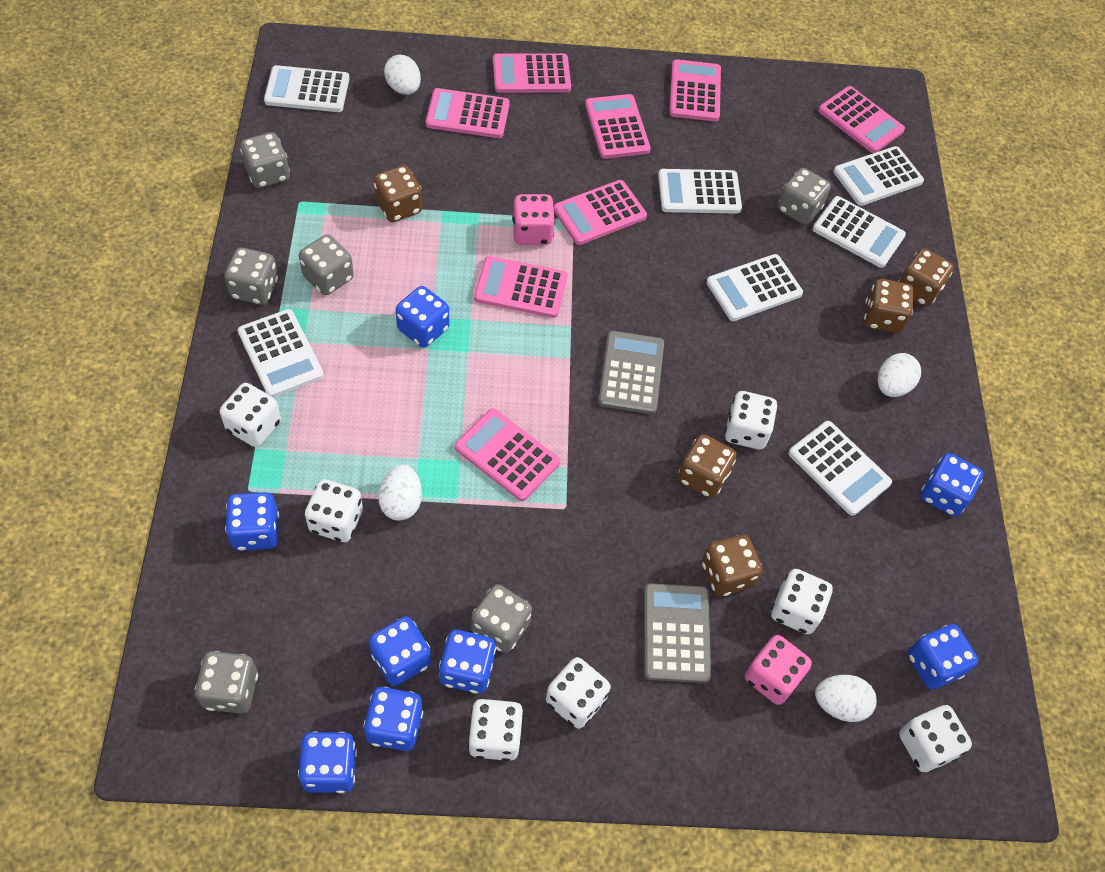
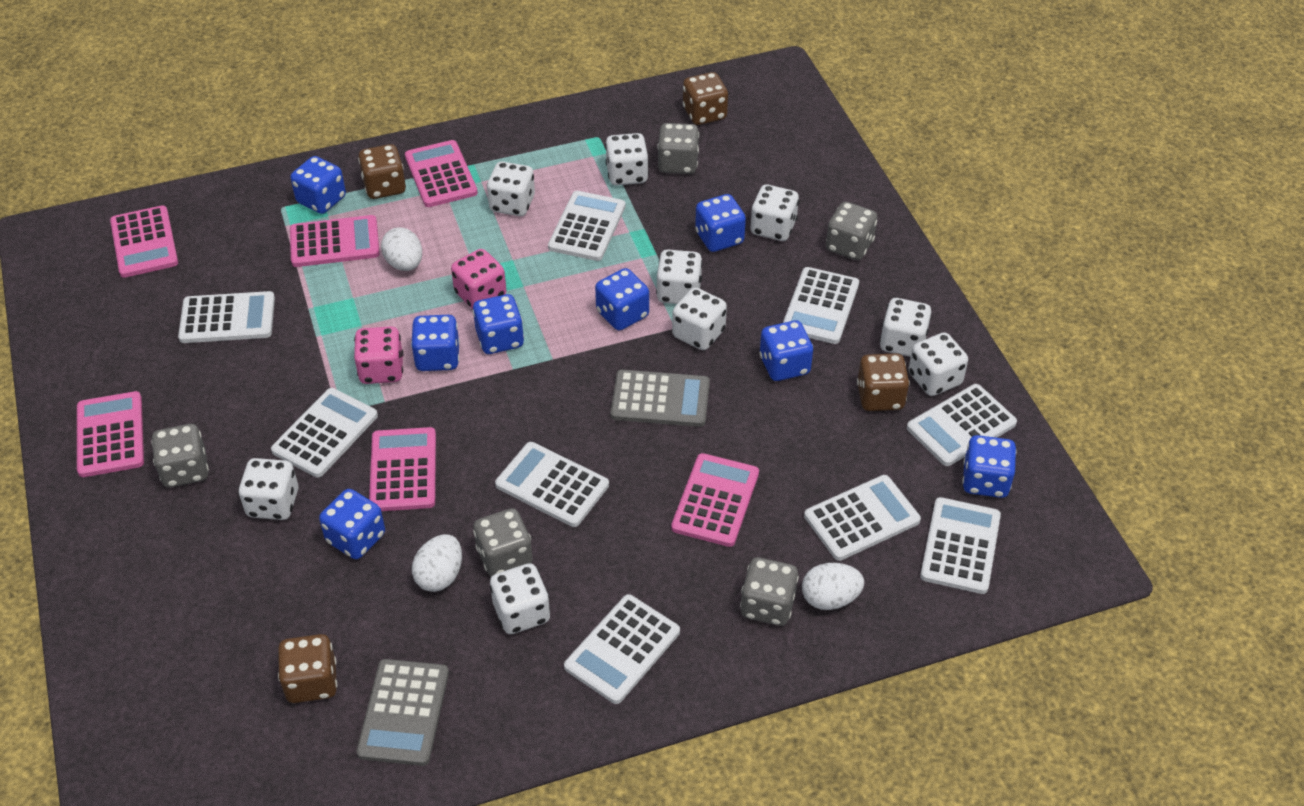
brown dice: 5 -> 4
grey dice: 6 -> 5
pink calculator: 8 -> 6
white calculator: 7 -> 9
white dice: 7 -> 9
white egg: 4 -> 3

